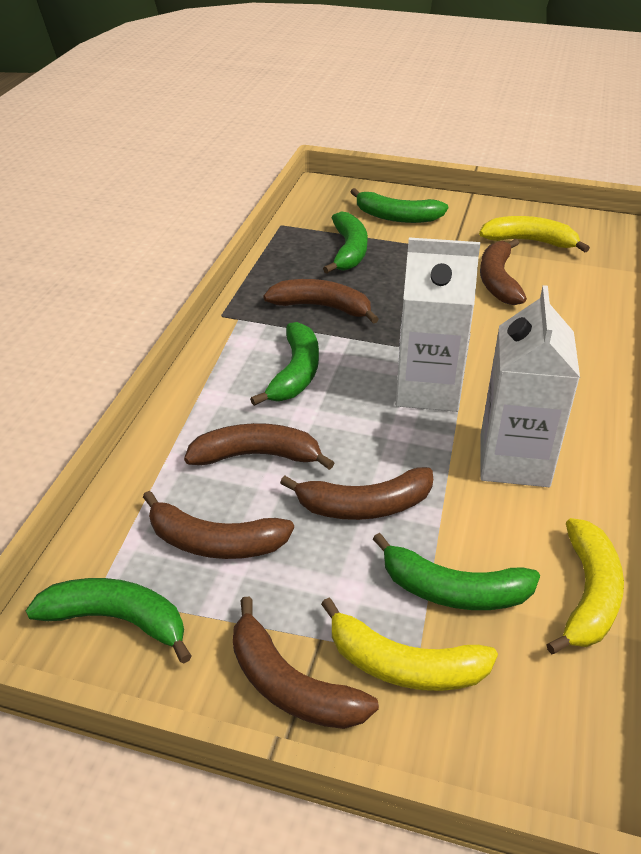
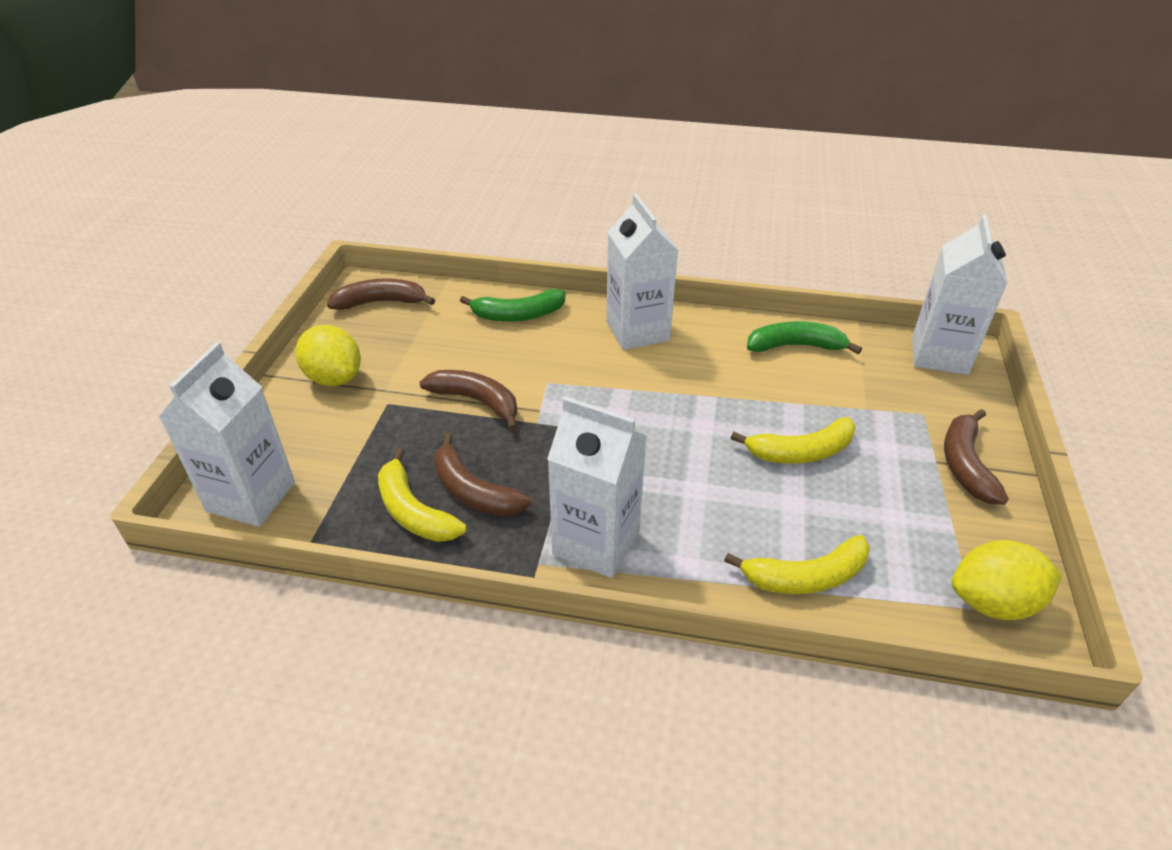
brown banana: 6 -> 4
green banana: 5 -> 2
white carton: 2 -> 4
yellow lemon: 0 -> 2

